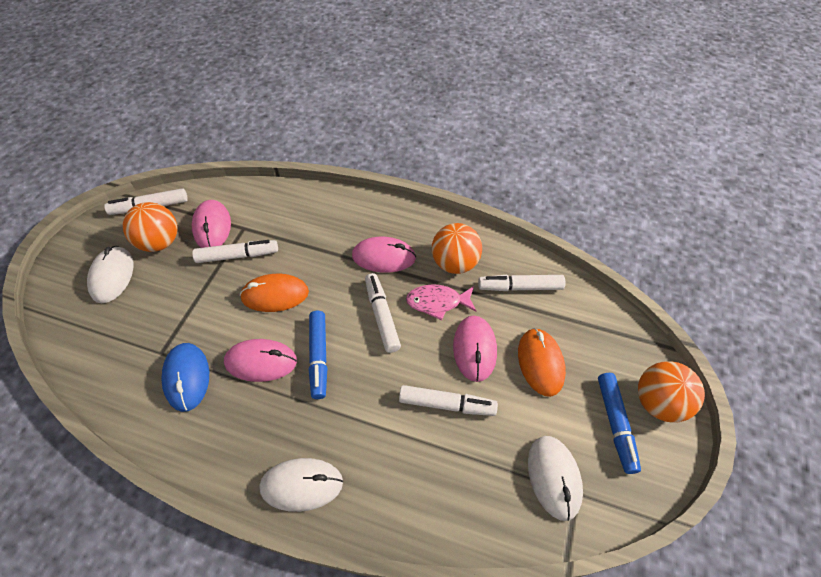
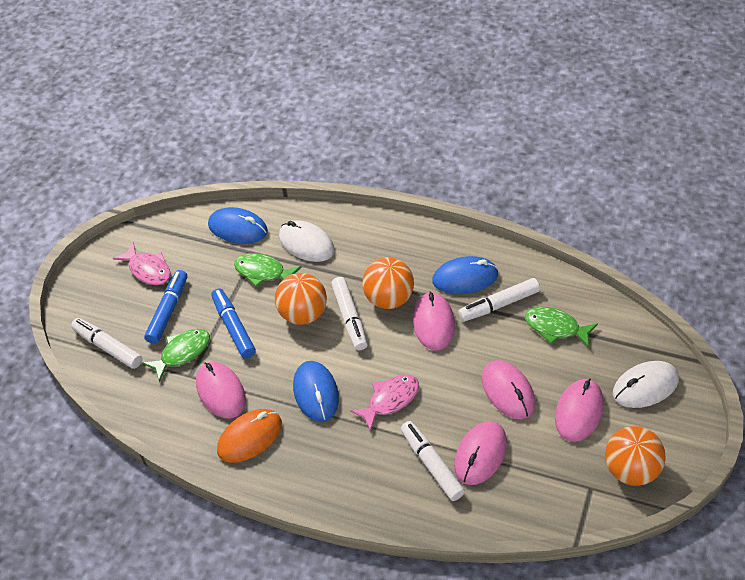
blue mouse: 1 -> 3
green fish: 0 -> 3
orange mouse: 2 -> 1
pink fish: 1 -> 2
pink mouse: 4 -> 5
white marker: 5 -> 4
white mouse: 3 -> 2

